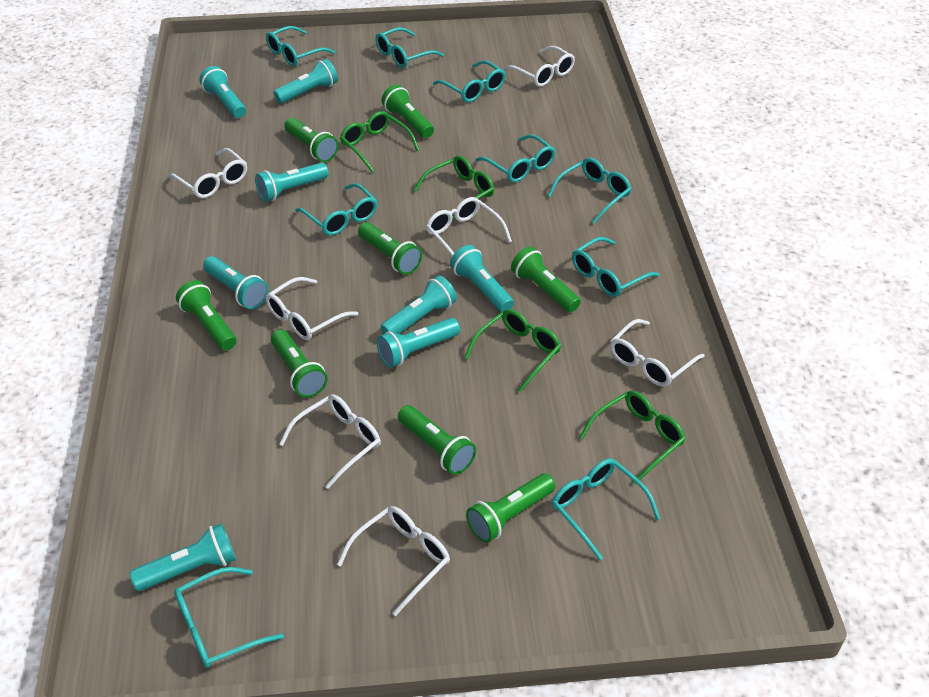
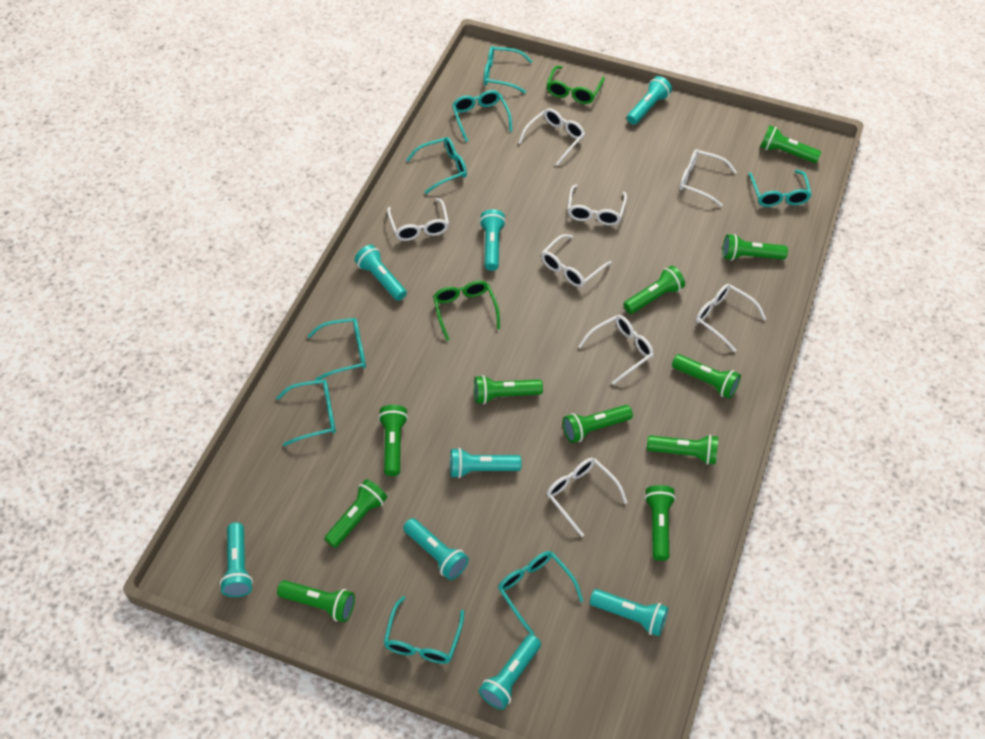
green flashlight: 8 -> 11
green glasses: 4 -> 2
turquoise glasses: 9 -> 8
white glasses: 7 -> 8

